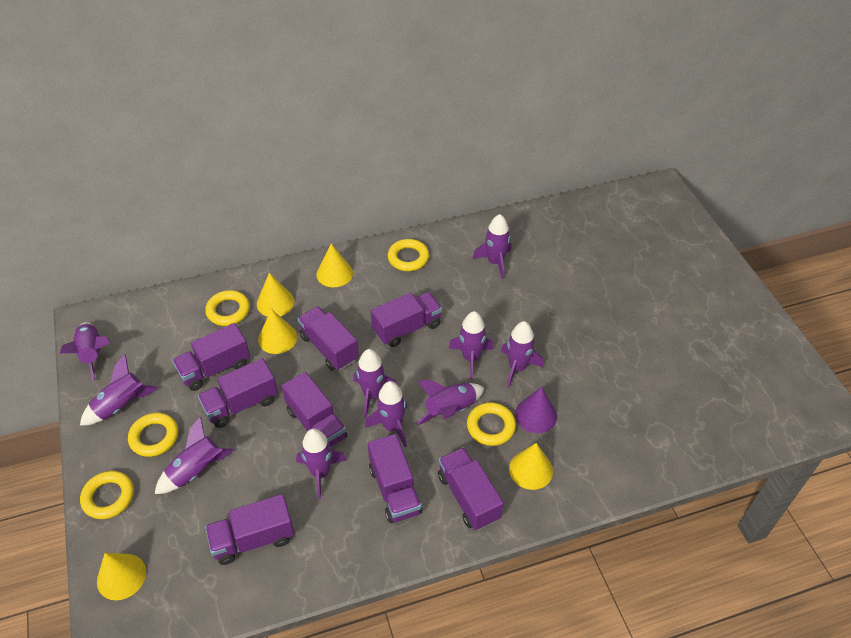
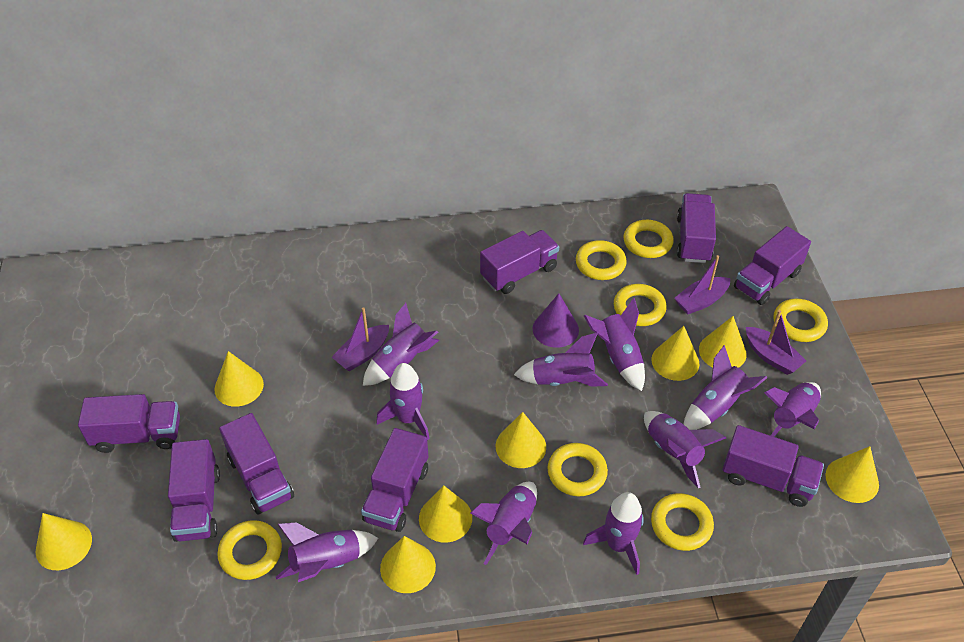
purple boat: 0 -> 3
yellow cone: 5 -> 8
yellow ring: 5 -> 7

